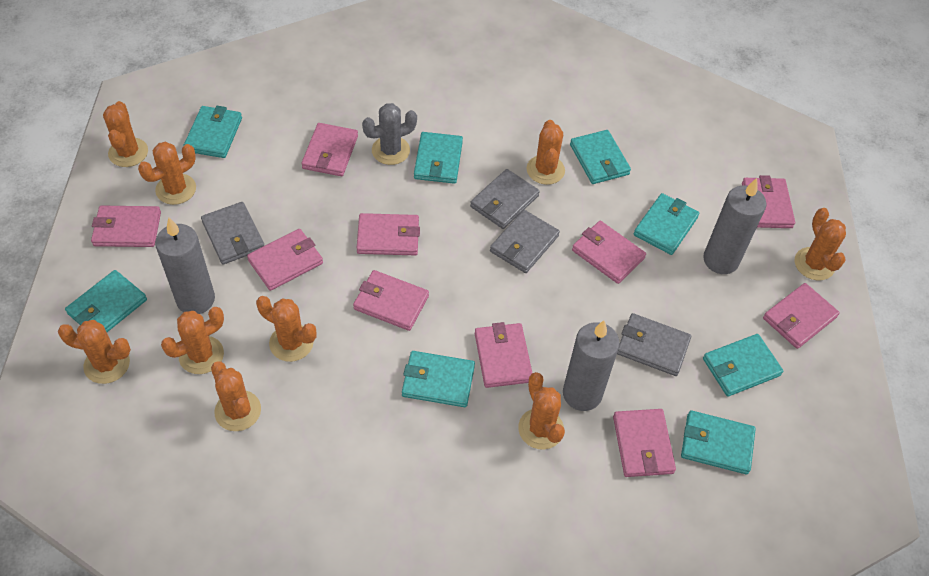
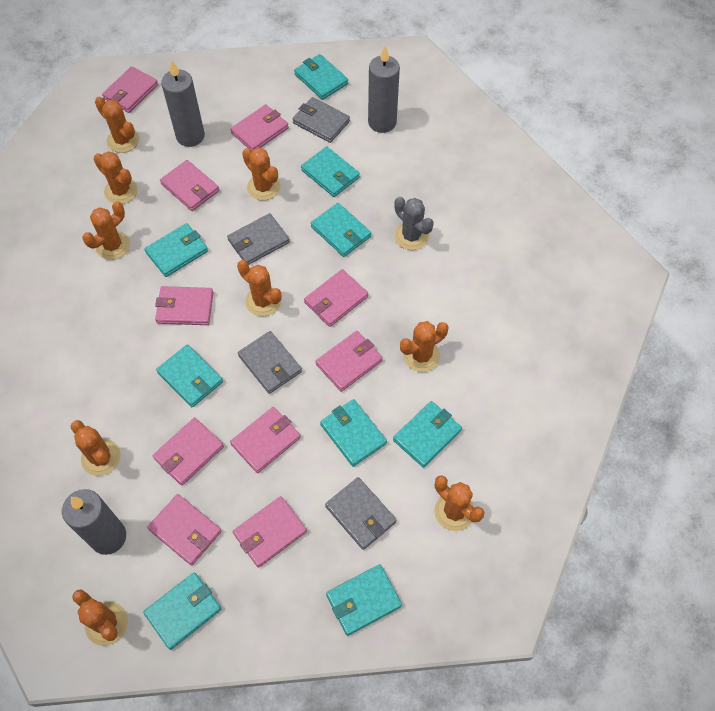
turquoise wallet: 8 -> 9

